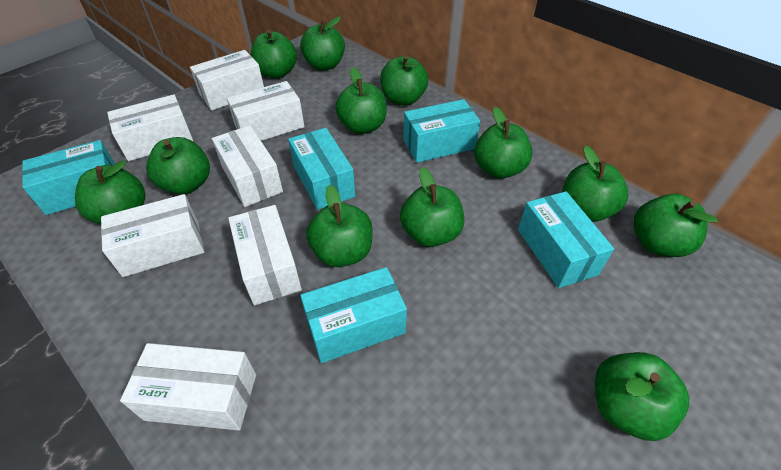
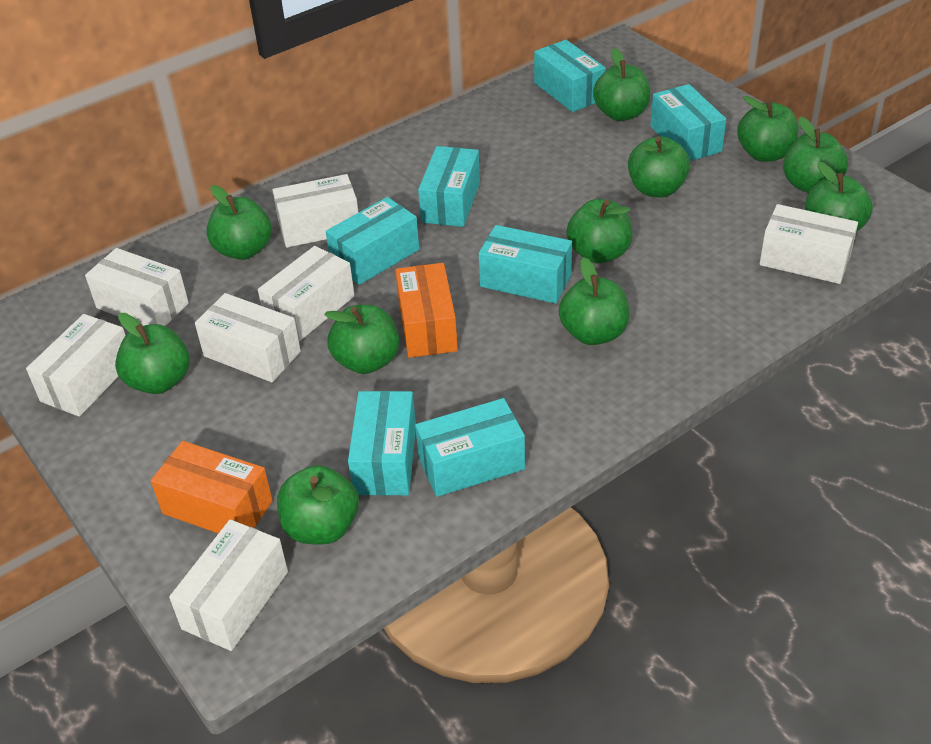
green apple: 12 -> 11
orange box: 0 -> 2
turquoise box: 5 -> 7

